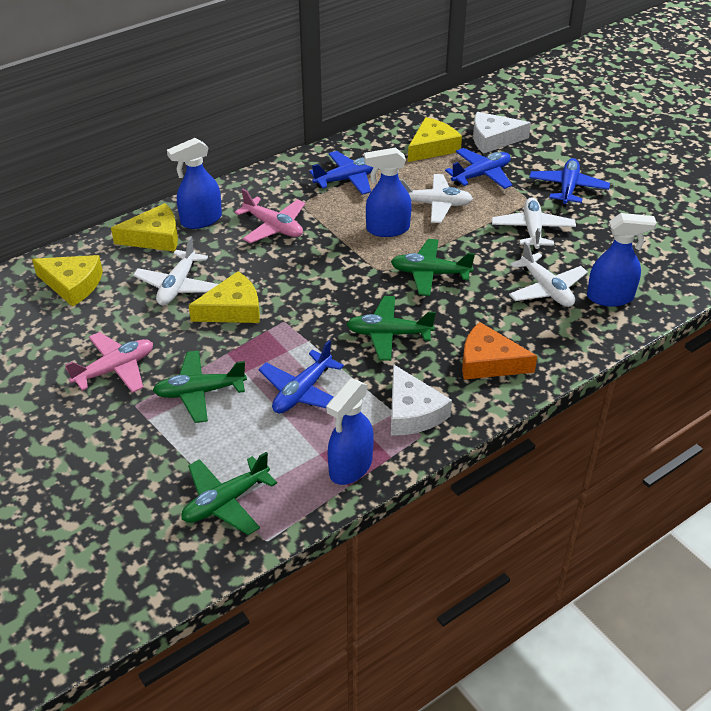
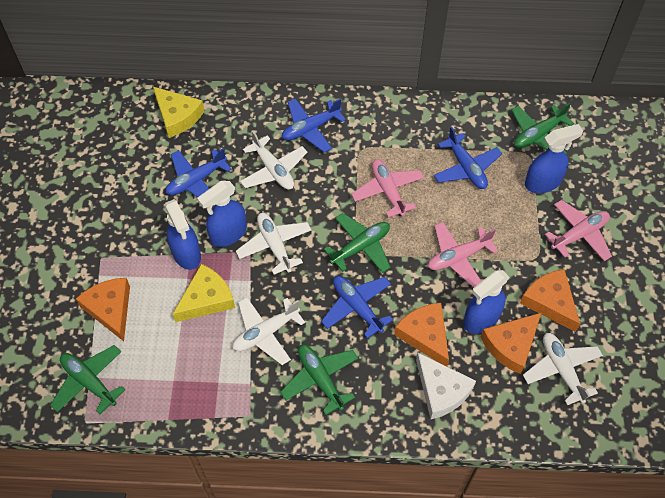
orange cheese: 1 -> 4
pink plane: 2 -> 3
white cheese: 2 -> 1
yellow cheese: 4 -> 2

